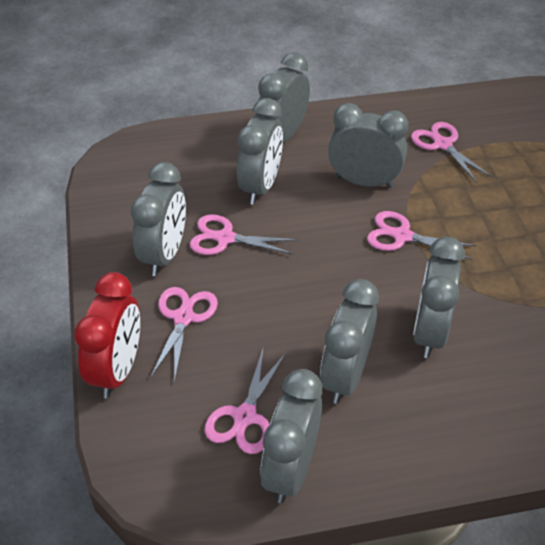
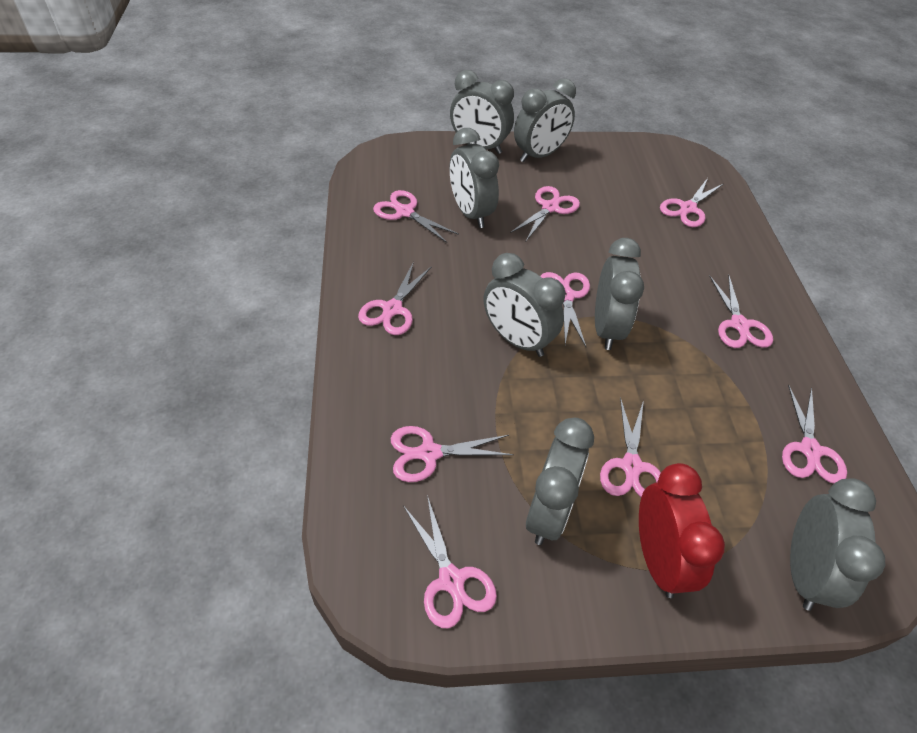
pink scissors: 5 -> 10

